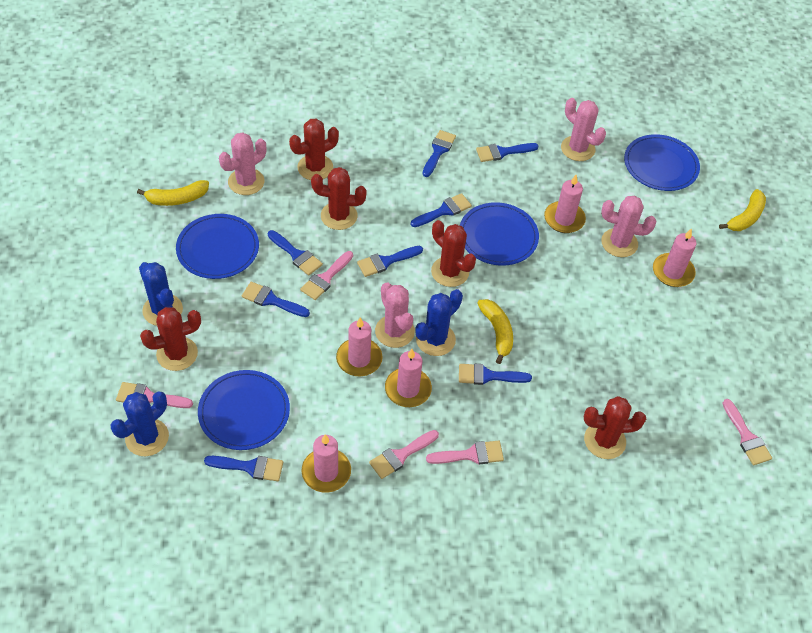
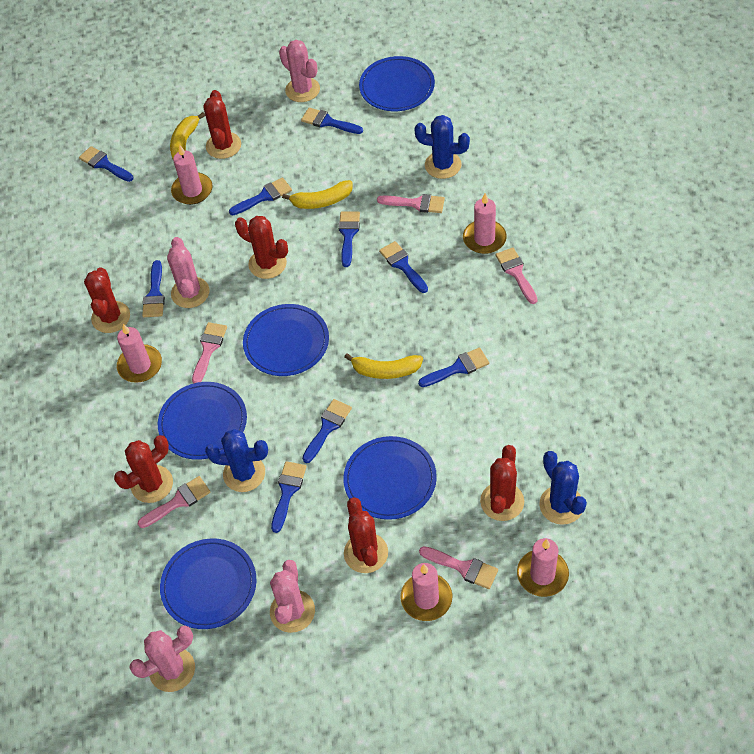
blue brush: 8 -> 9
blue plate: 4 -> 5
red cactus: 5 -> 6

